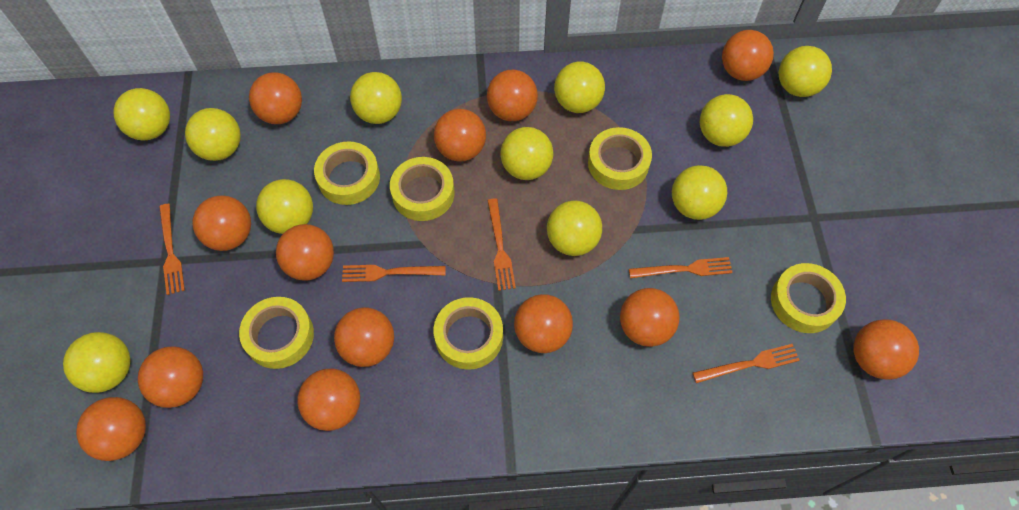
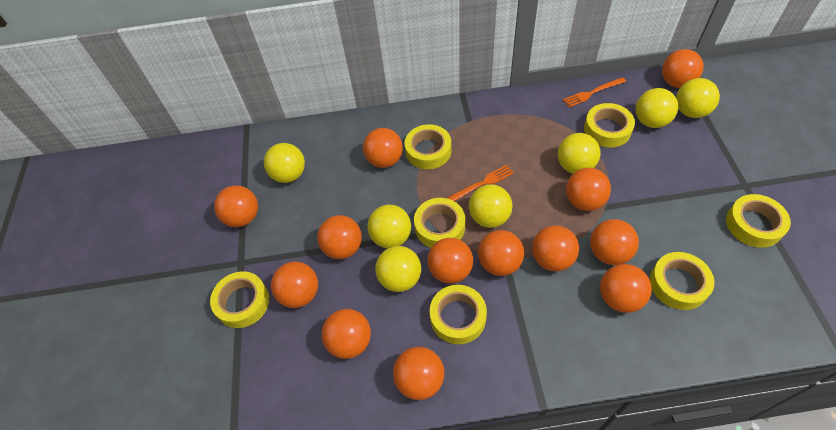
orange fork: 5 -> 2
yellow ball: 11 -> 7
yellow tape: 6 -> 7

